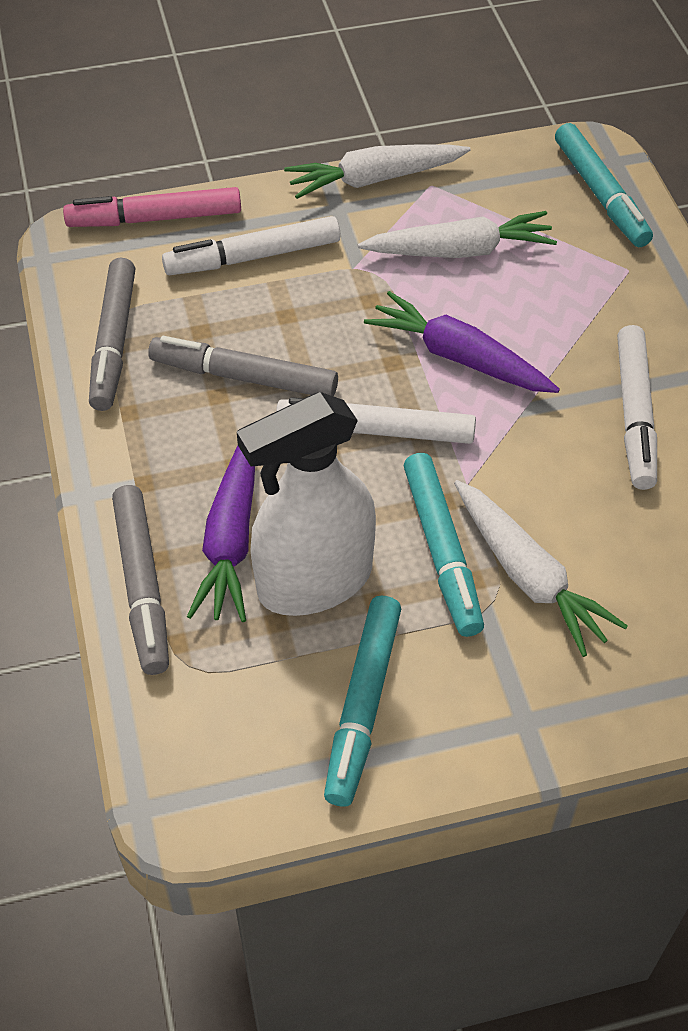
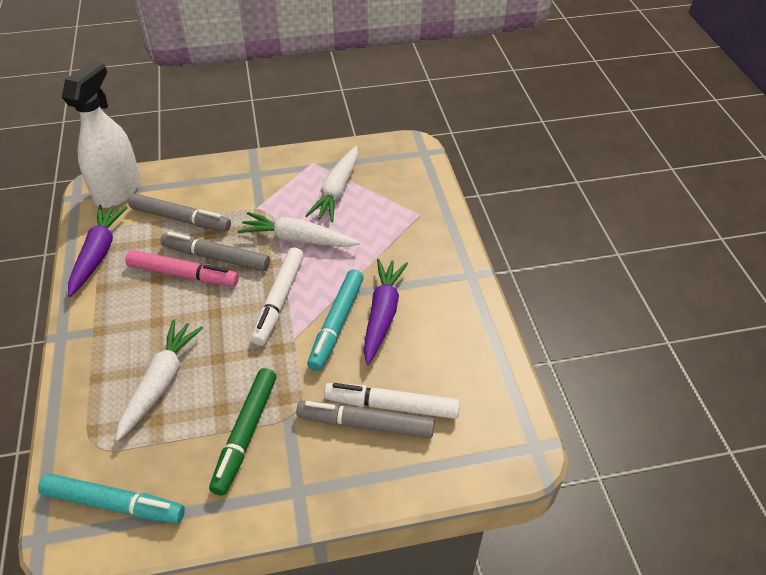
green marker: 0 -> 1
turquoise marker: 3 -> 2
white marker: 3 -> 2

